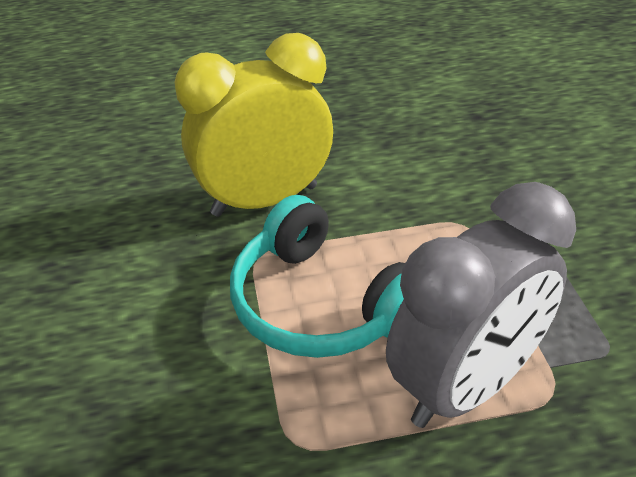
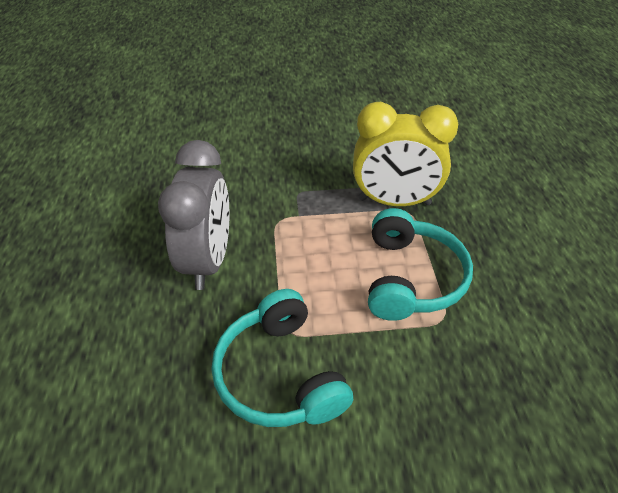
turquoise headphones: 1 -> 2

